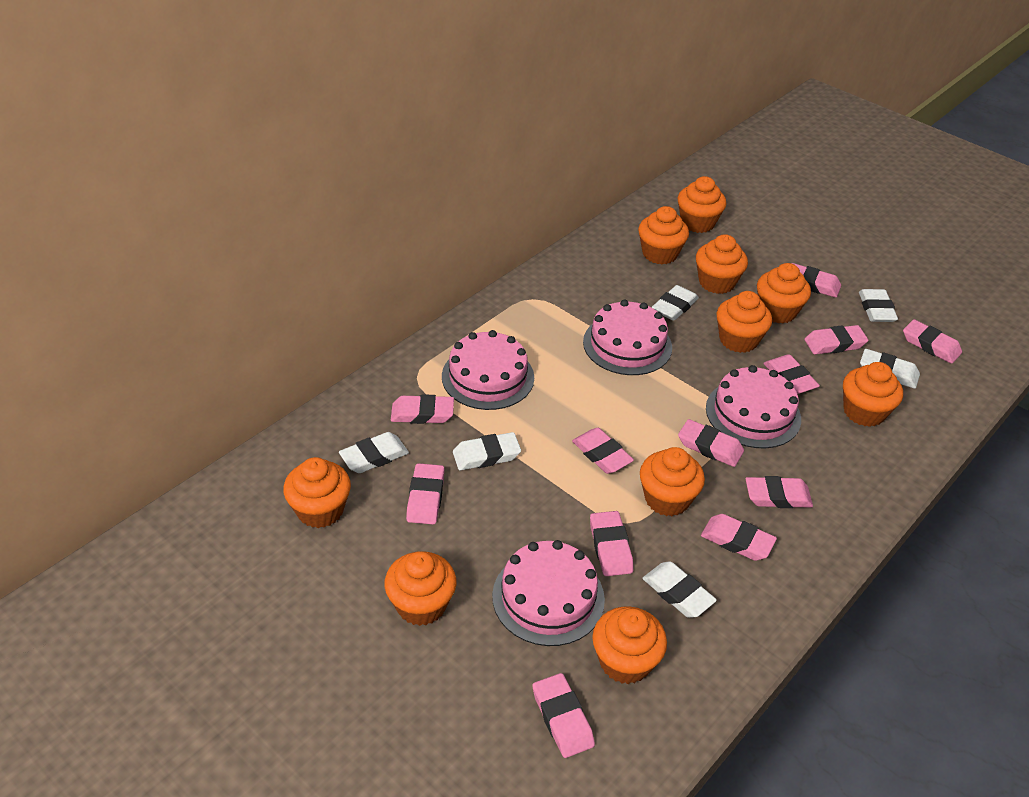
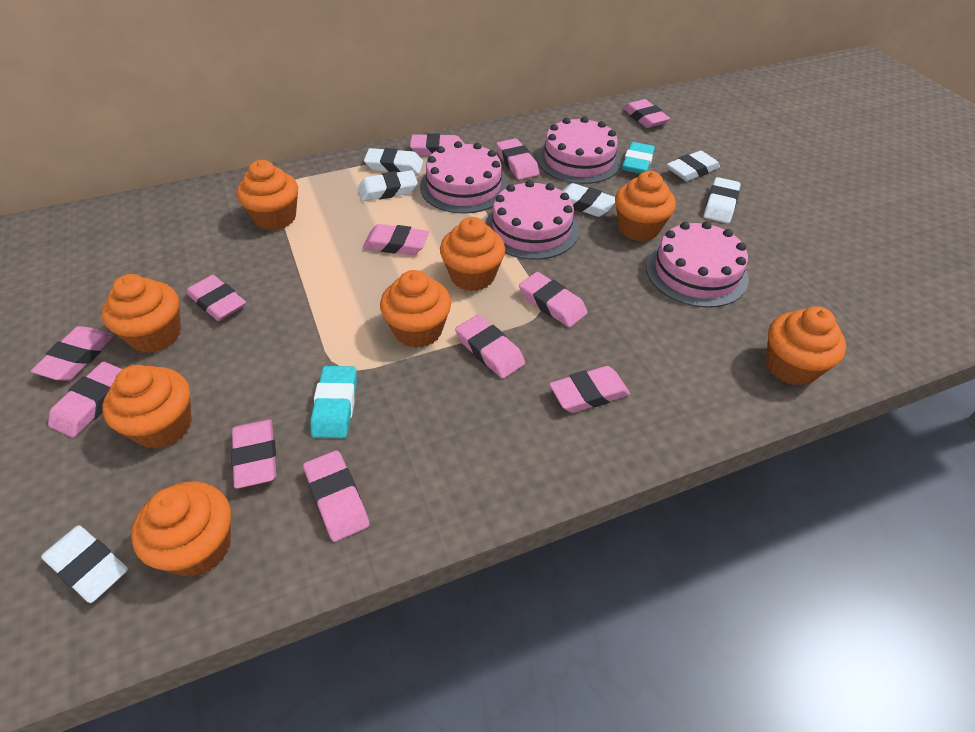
orange cupcake: 10 -> 8
turquoise eraser: 0 -> 2

